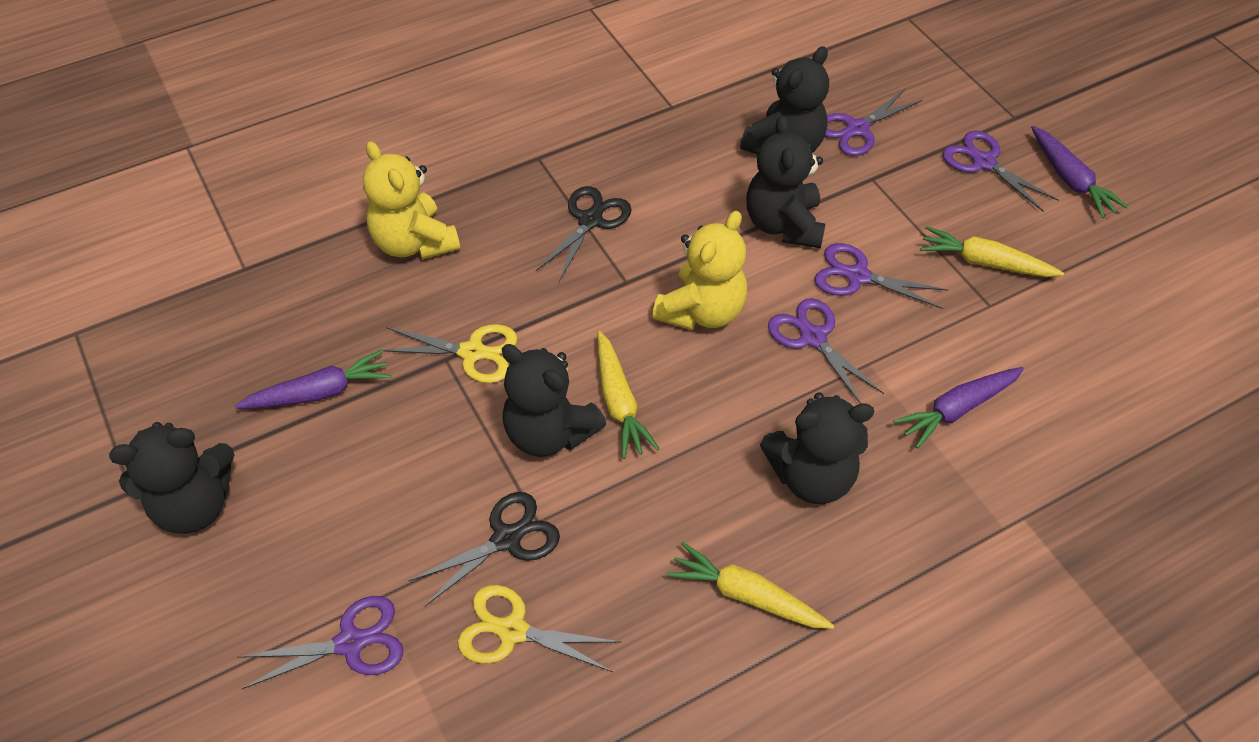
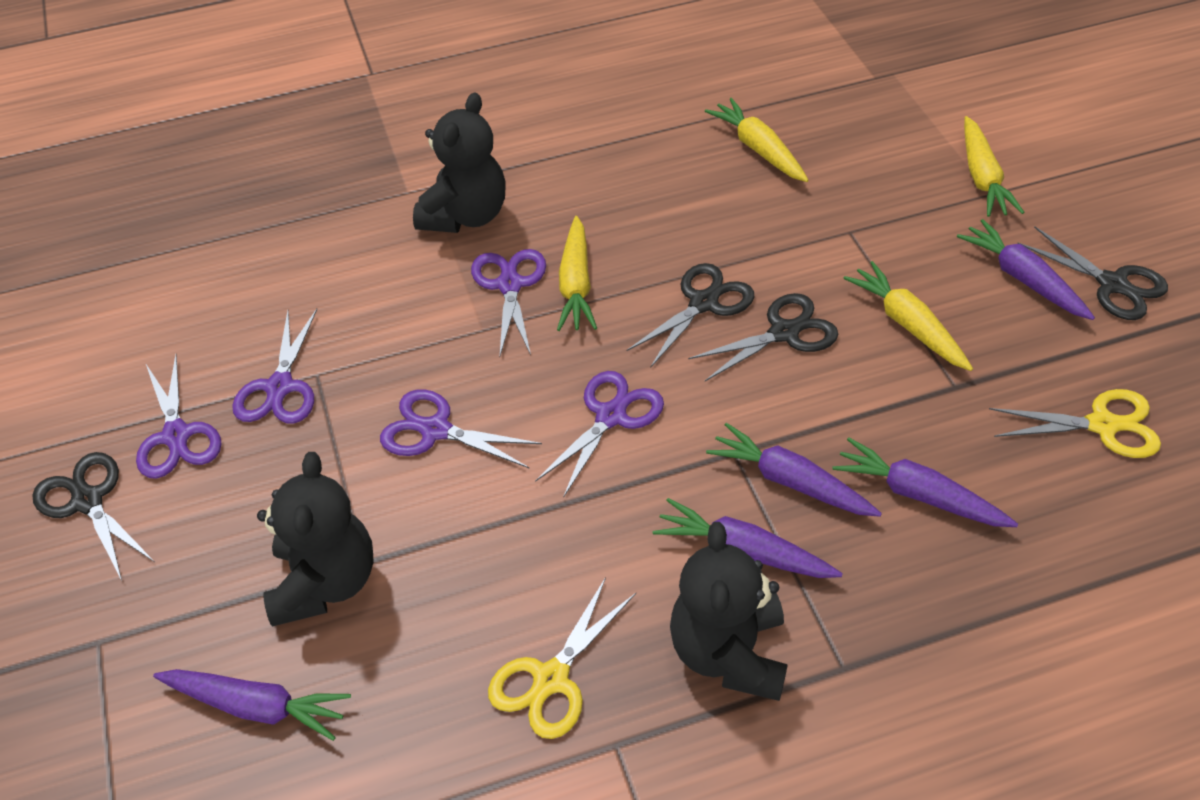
black scissors: 2 -> 4
black teddy bear: 5 -> 3
purple carrot: 3 -> 5
yellow carrot: 3 -> 4
yellow teddy bear: 2 -> 0

